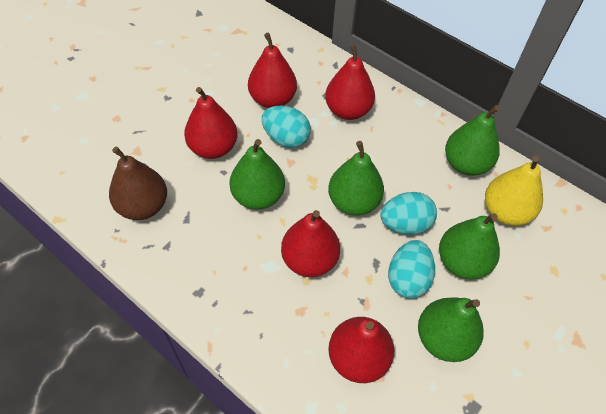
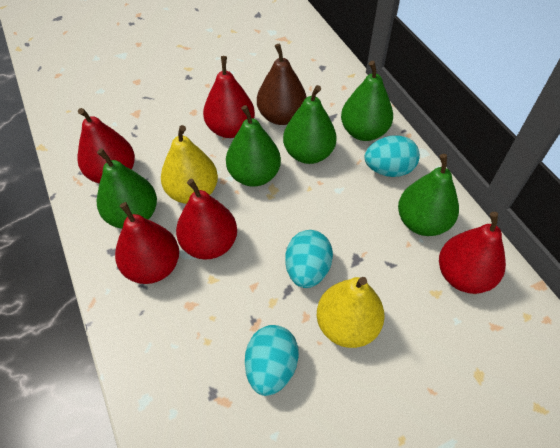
yellow pear: 1 -> 2

